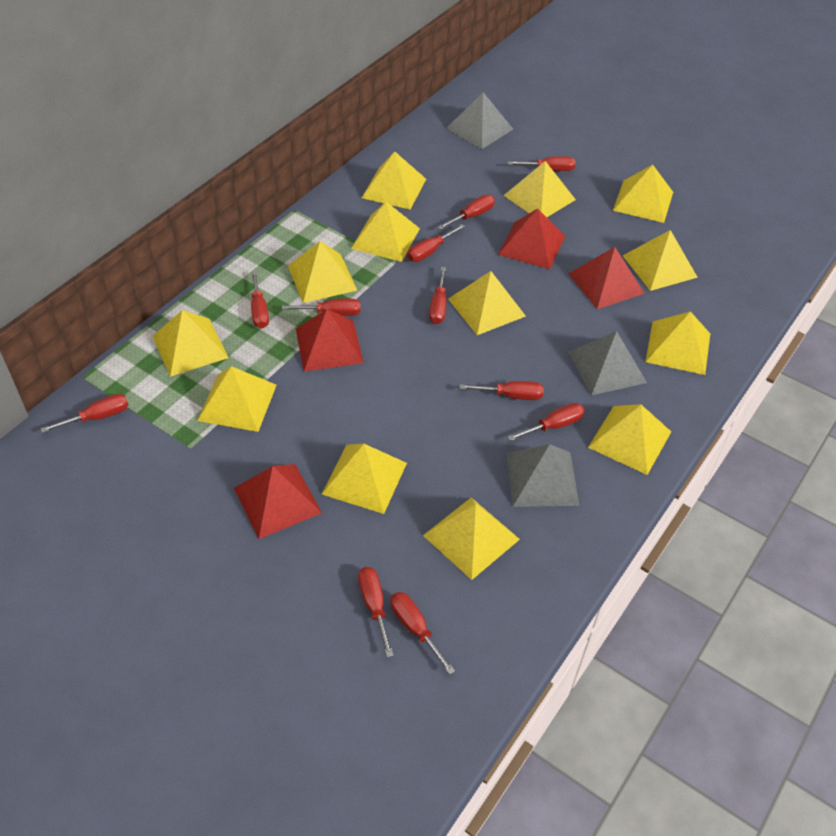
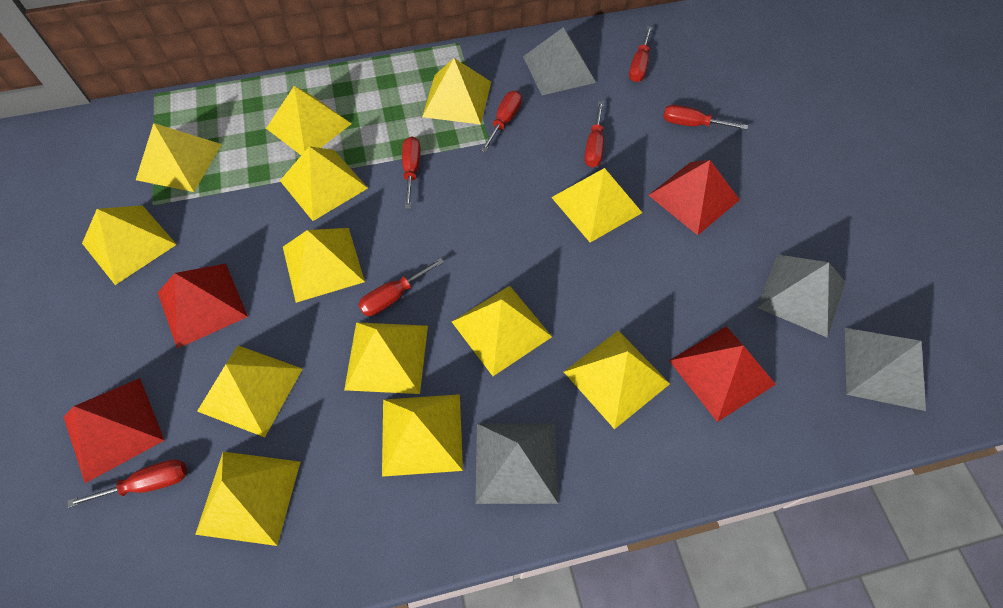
grey pyramid: 3 -> 4
red screwdriver: 11 -> 7

